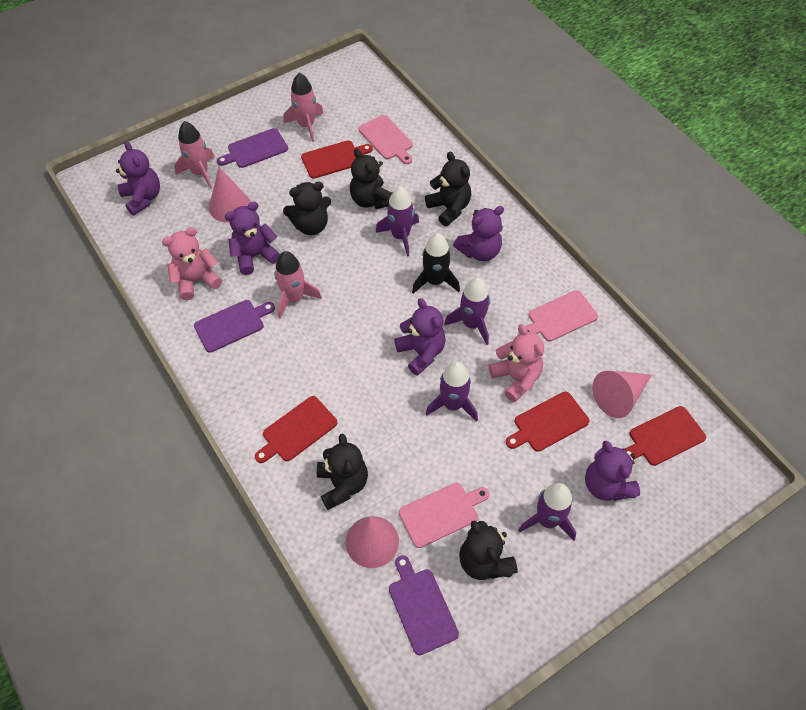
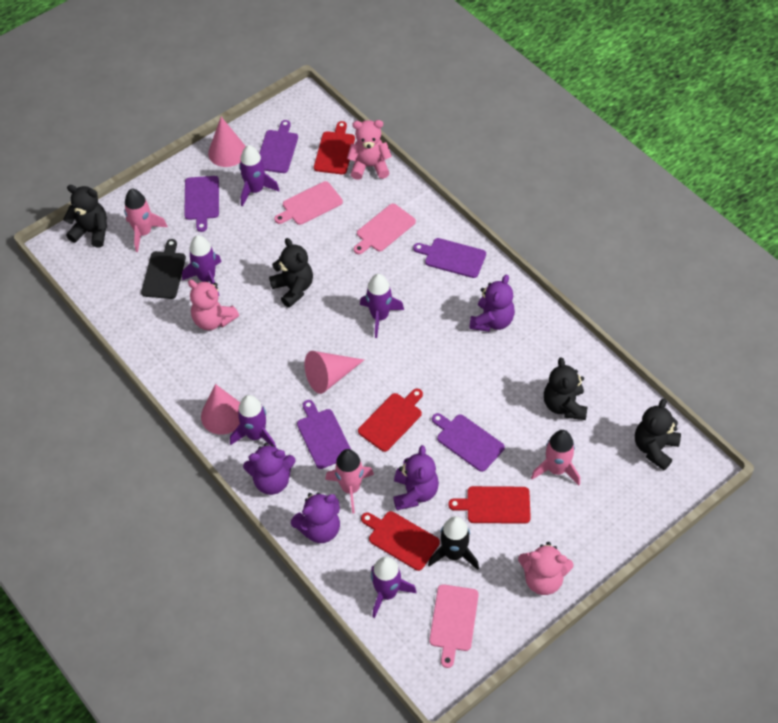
black cutting board: 0 -> 1
black teddy bear: 5 -> 4
pink teddy bear: 2 -> 3
purple cutting board: 3 -> 5
purple rocket: 4 -> 5
purple teddy bear: 5 -> 4

